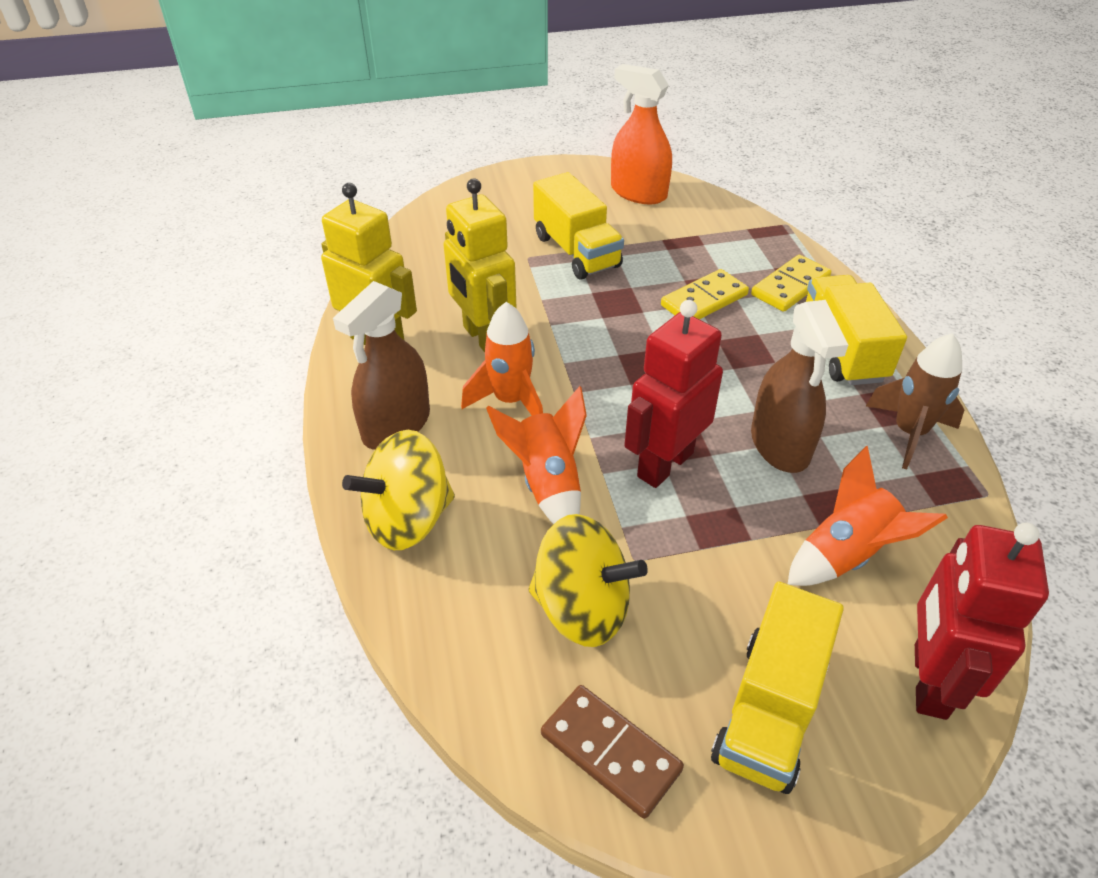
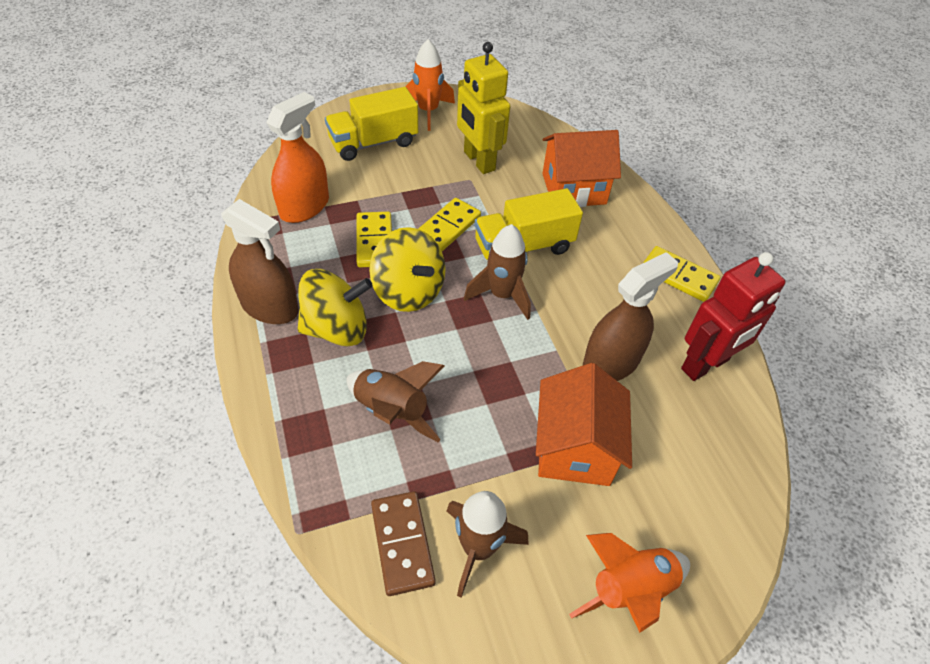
brown rocket: 1 -> 3
orange house: 0 -> 2
orange rocket: 3 -> 2
red robot: 2 -> 1
yellow domino: 2 -> 3
yellow robot: 2 -> 1
yellow truck: 3 -> 2

